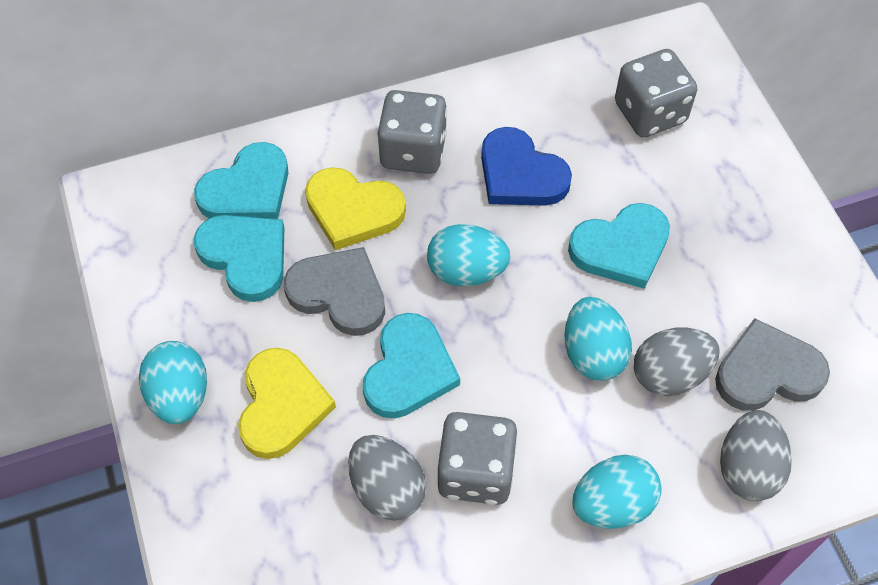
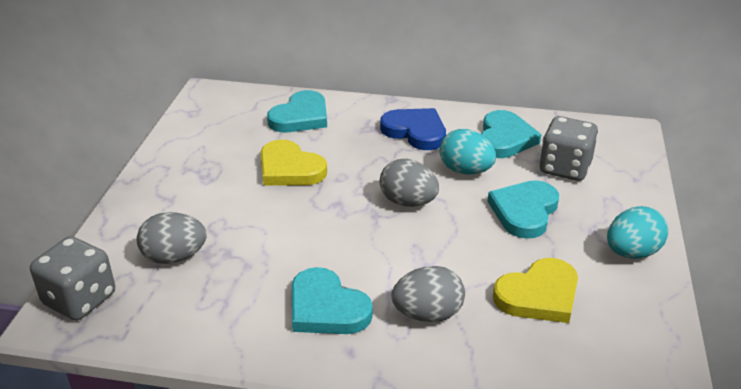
grey dice: 3 -> 2
grey heart: 2 -> 0
turquoise egg: 4 -> 2

